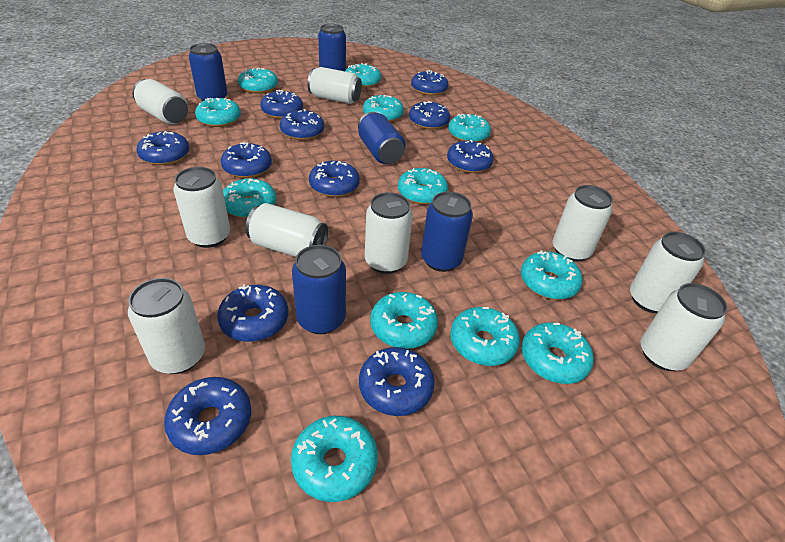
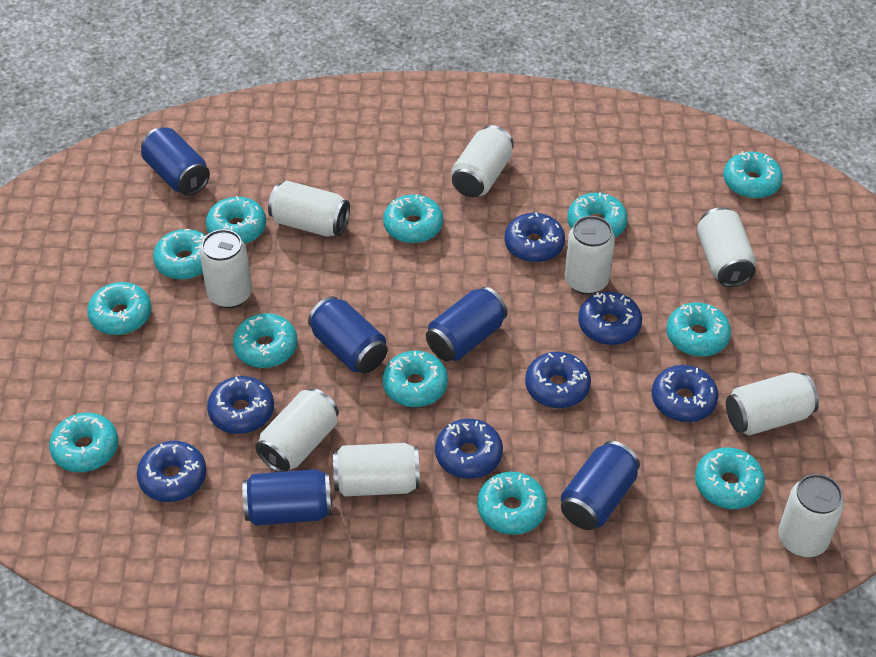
blue donut: 11 -> 7

